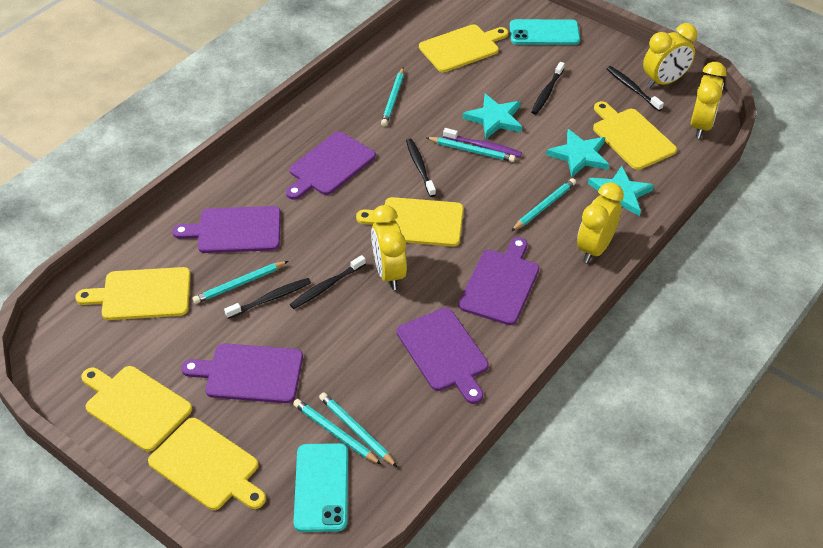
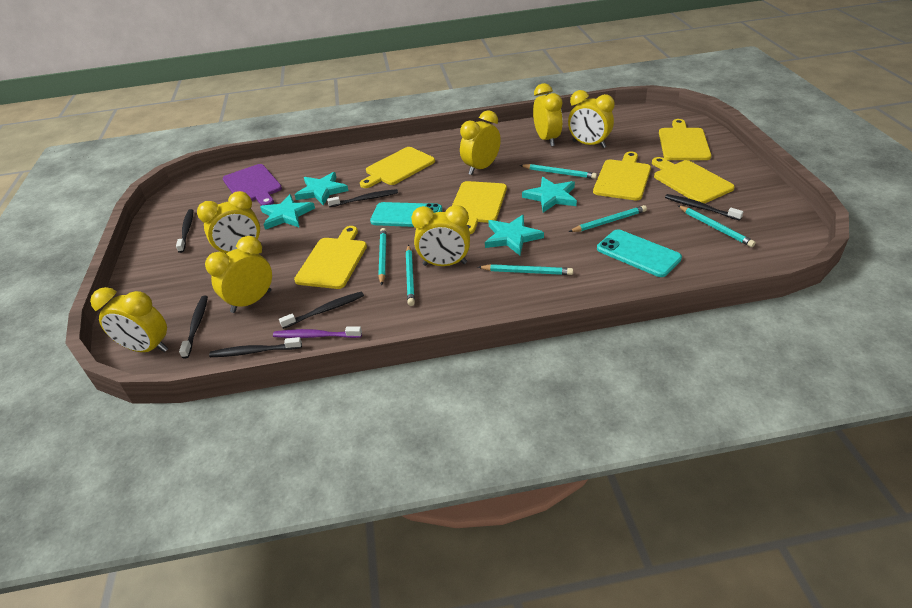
black toothbrush: 5 -> 6
purple cutting board: 5 -> 1
turquoise star: 3 -> 4
yellow clock: 4 -> 7

